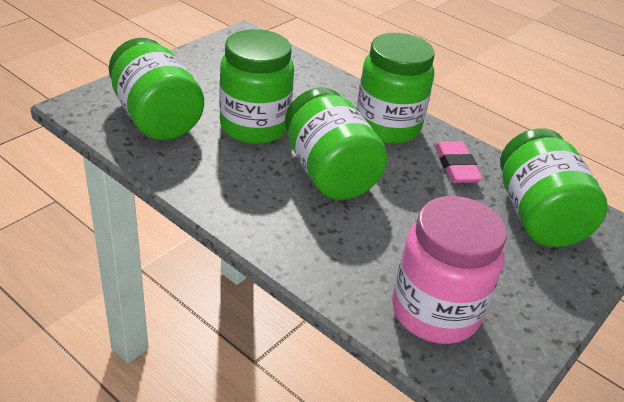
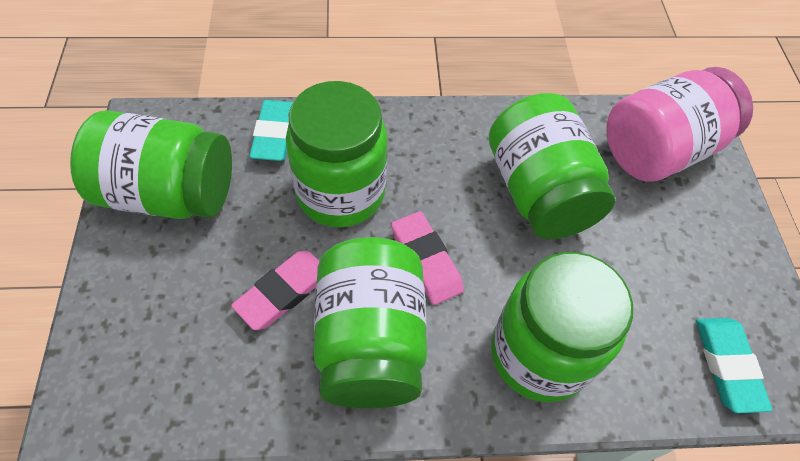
pink eraser: 1 -> 2
turquoise eraser: 0 -> 2

